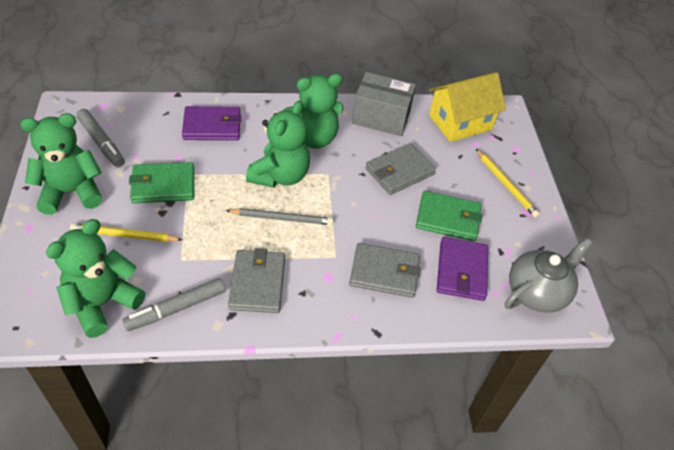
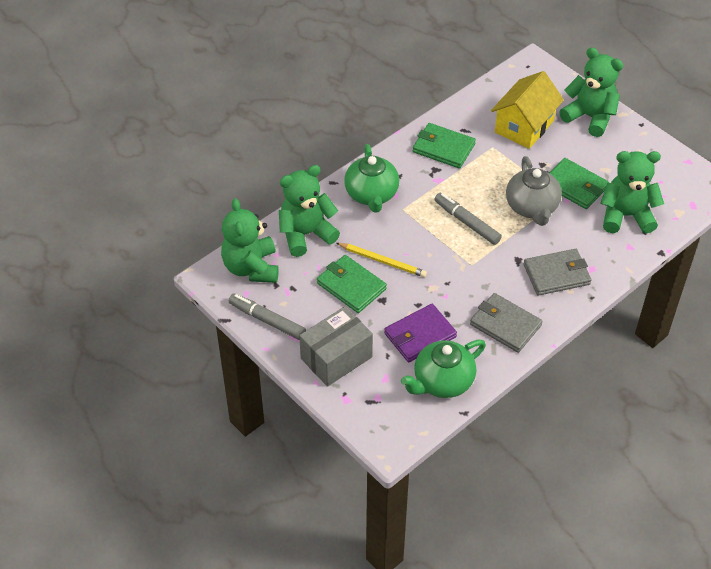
green teapot: 0 -> 2
green wallet: 2 -> 3
grey pencil: 1 -> 0
grey wallet: 3 -> 2
purple wallet: 2 -> 1
yellow pencil: 2 -> 1

